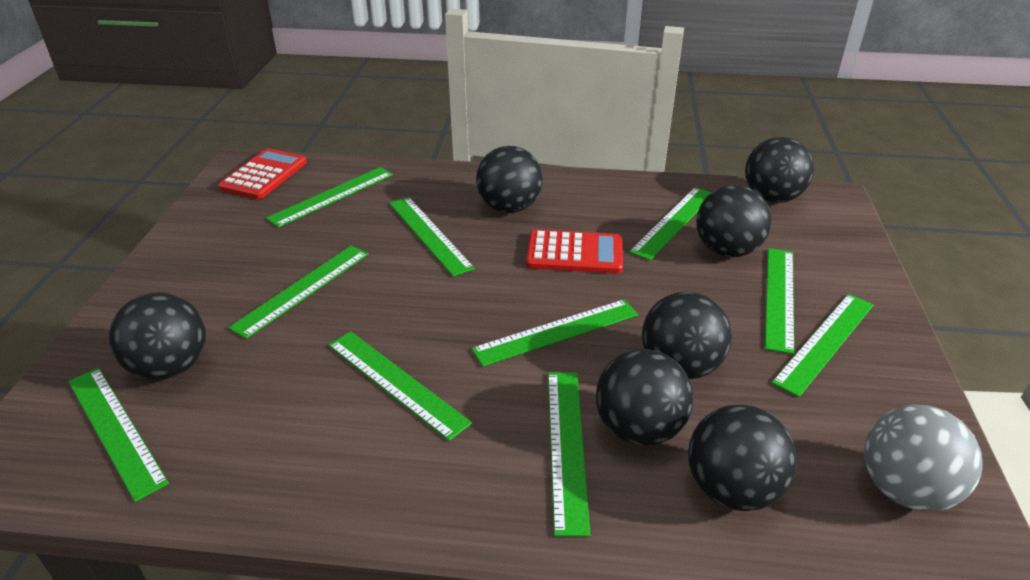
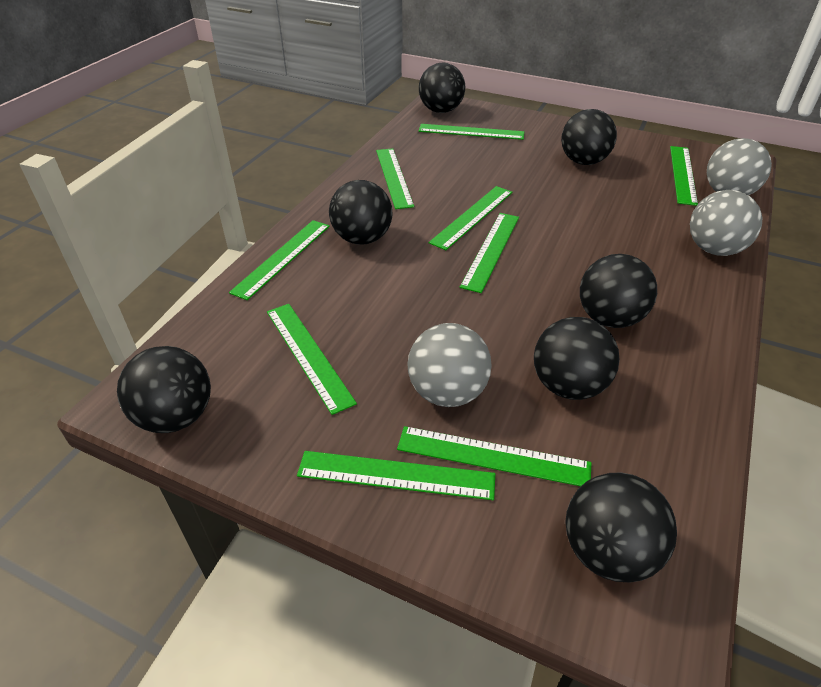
green ruler: 10 -> 9
grey ball: 1 -> 3
red calculator: 2 -> 0

